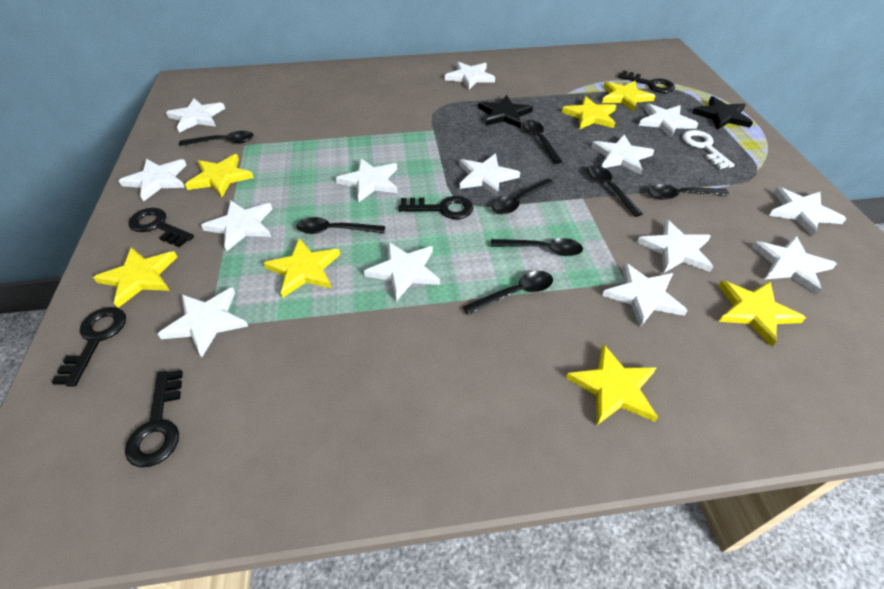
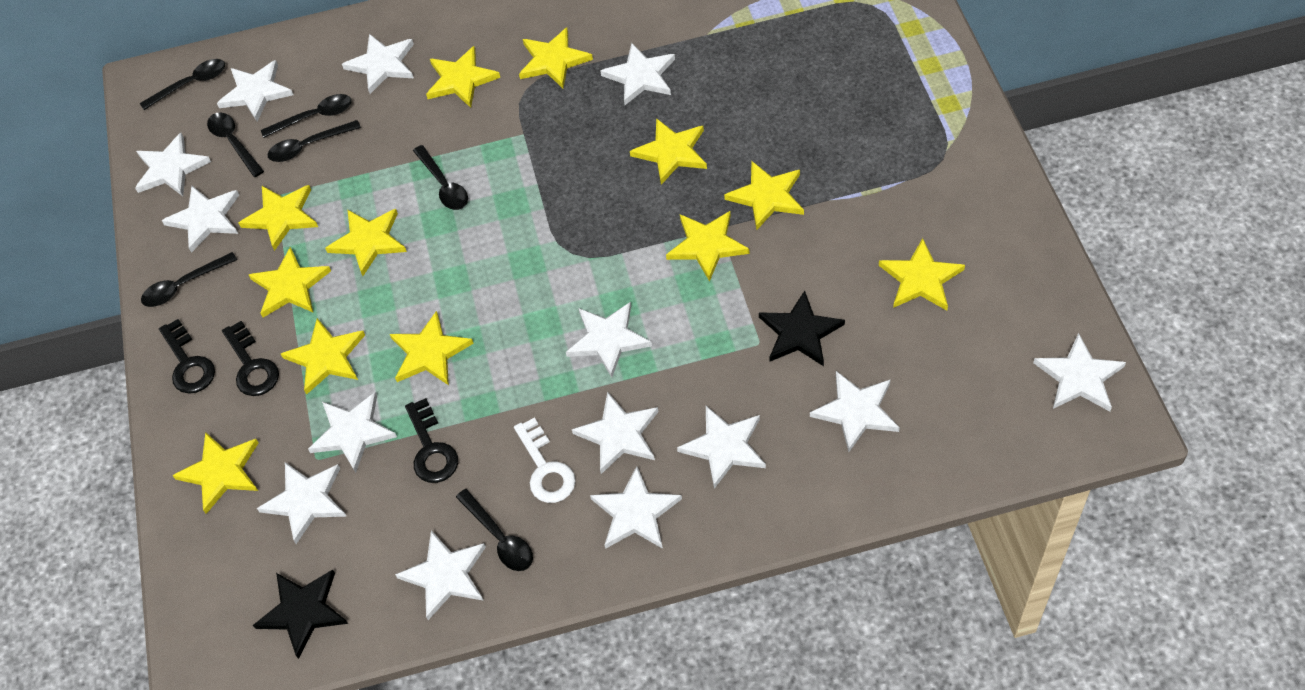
black key: 5 -> 3
black spoon: 8 -> 7
yellow star: 7 -> 12

